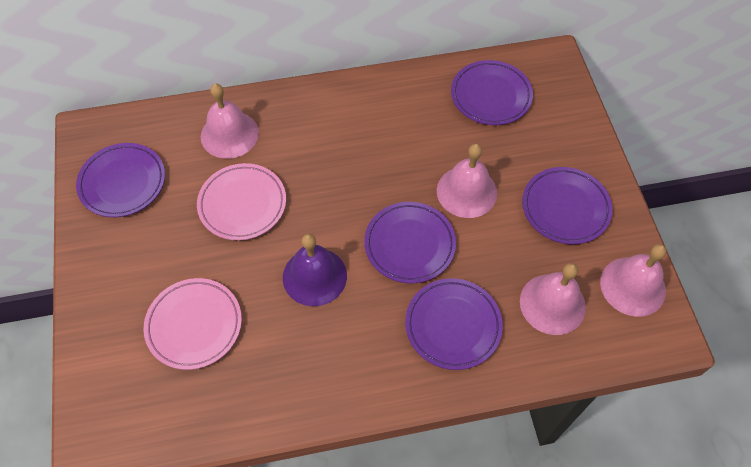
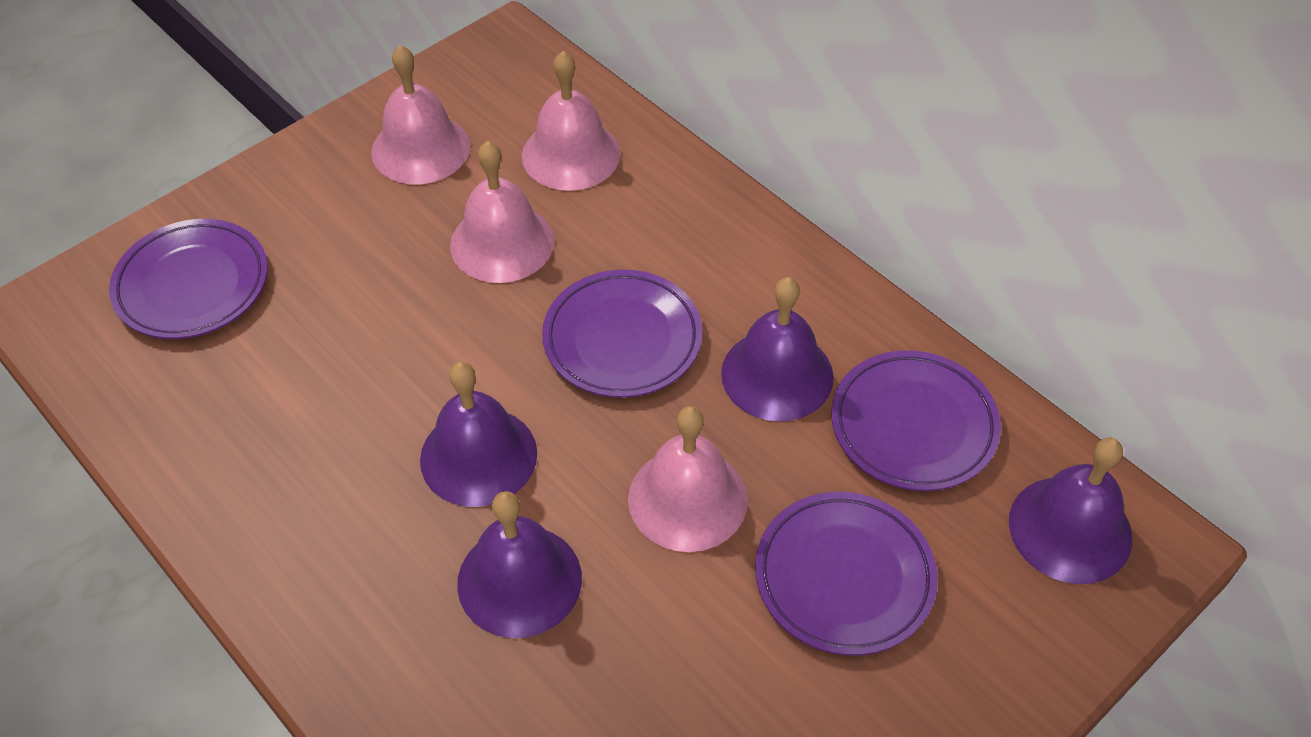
pink plate: 2 -> 0
purple bell: 1 -> 4
purple plate: 5 -> 4

